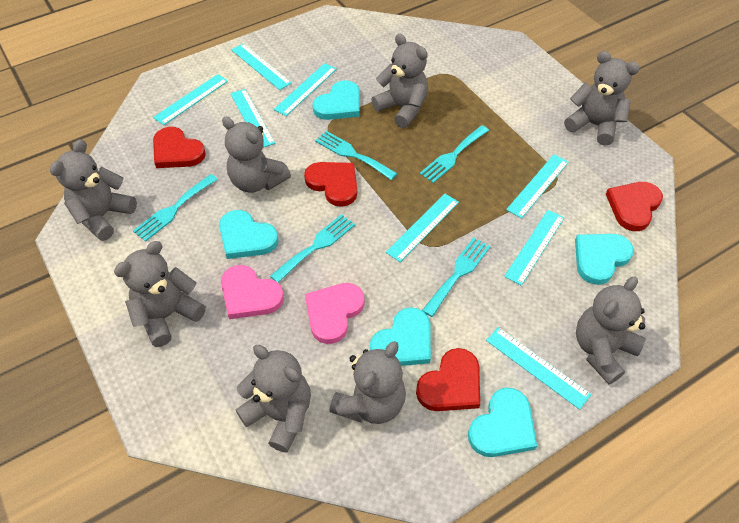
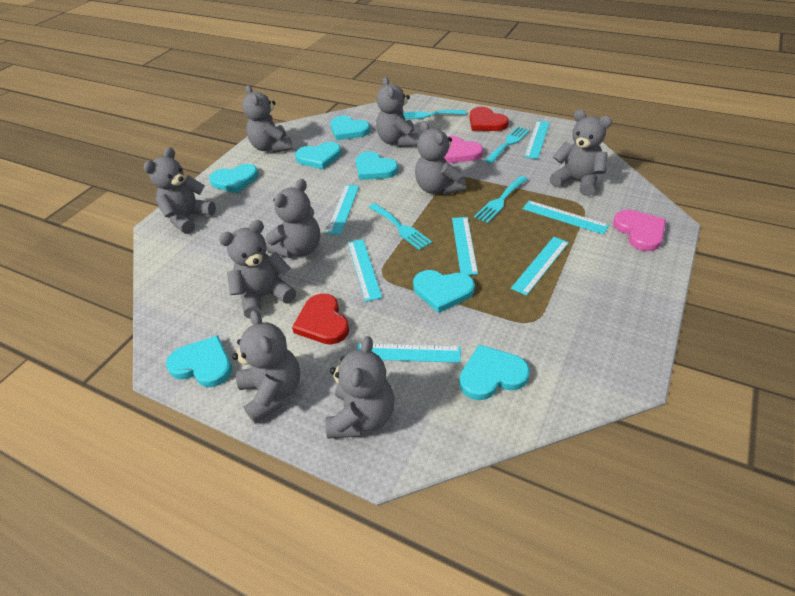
grey teddy bear: 8 -> 9
red heart: 4 -> 2
turquoise fork: 5 -> 4
turquoise heart: 5 -> 7
turquoise ruler: 8 -> 7

